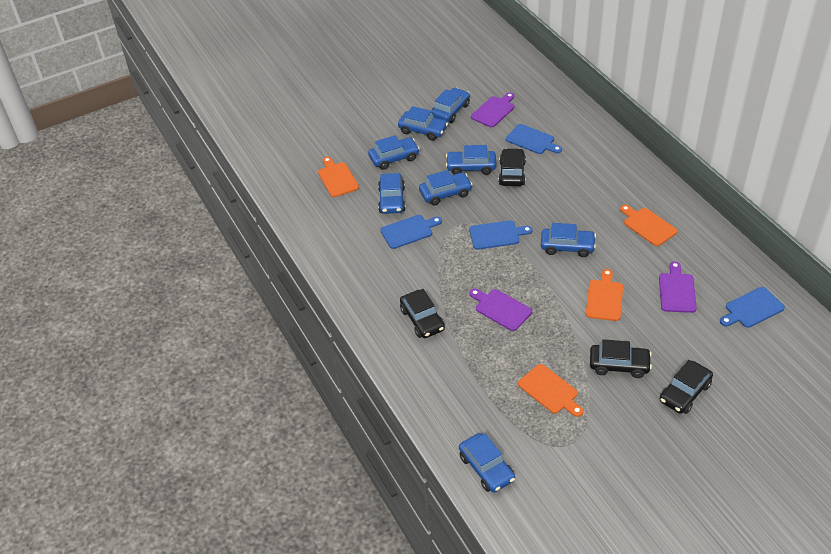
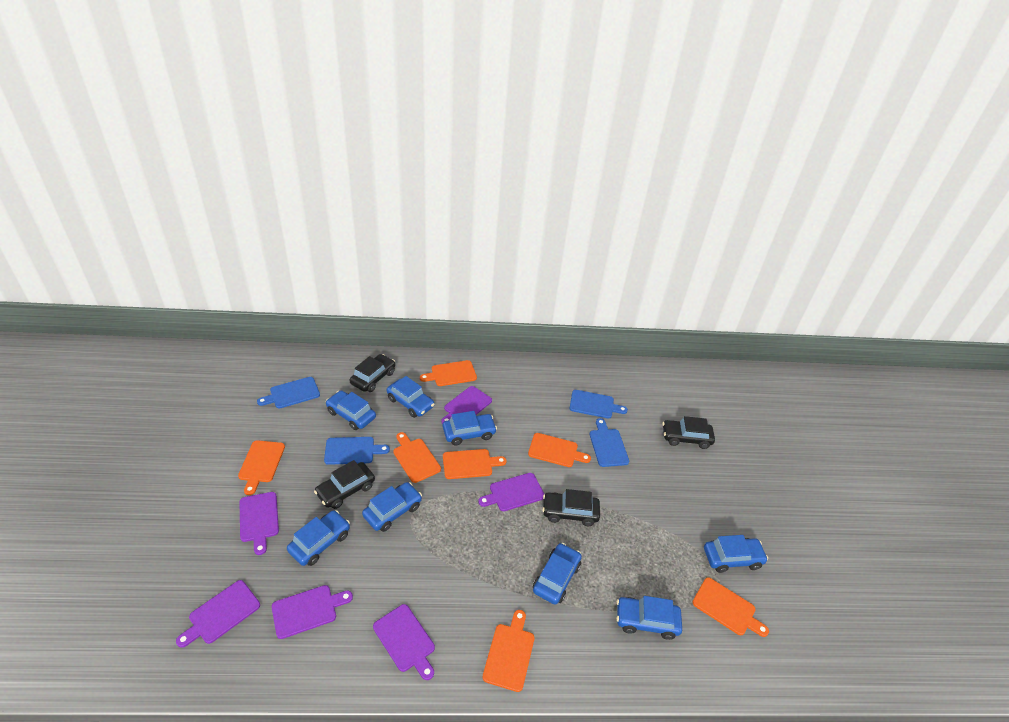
orange cutting board: 4 -> 7
purple cutting board: 3 -> 6

